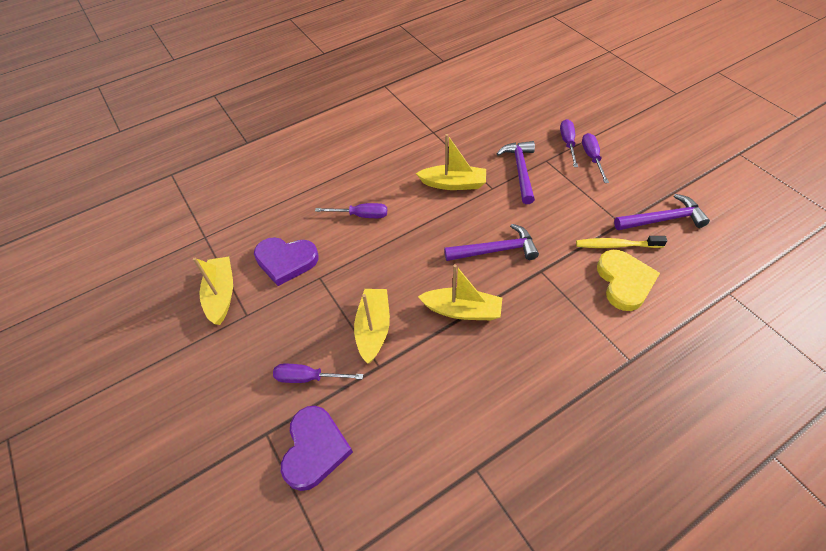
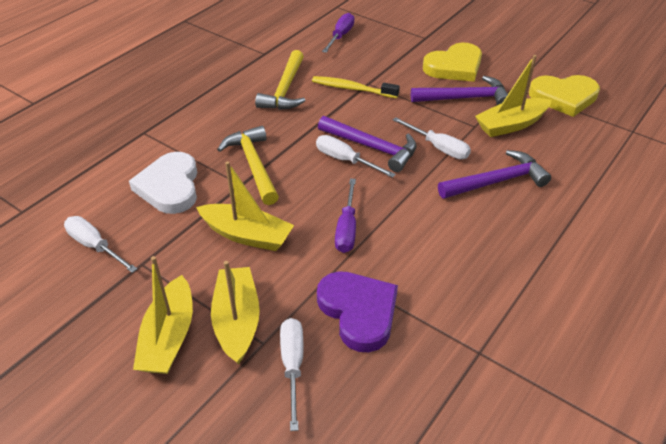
purple heart: 2 -> 1
purple screwdriver: 4 -> 2
white heart: 0 -> 1
white screwdriver: 0 -> 4
yellow hammer: 0 -> 2
yellow heart: 1 -> 2

